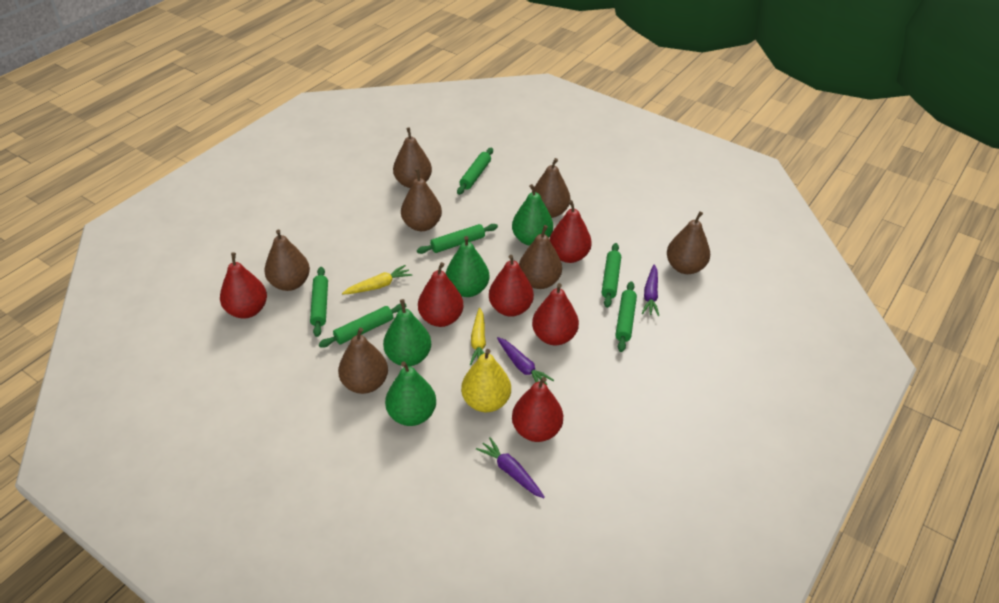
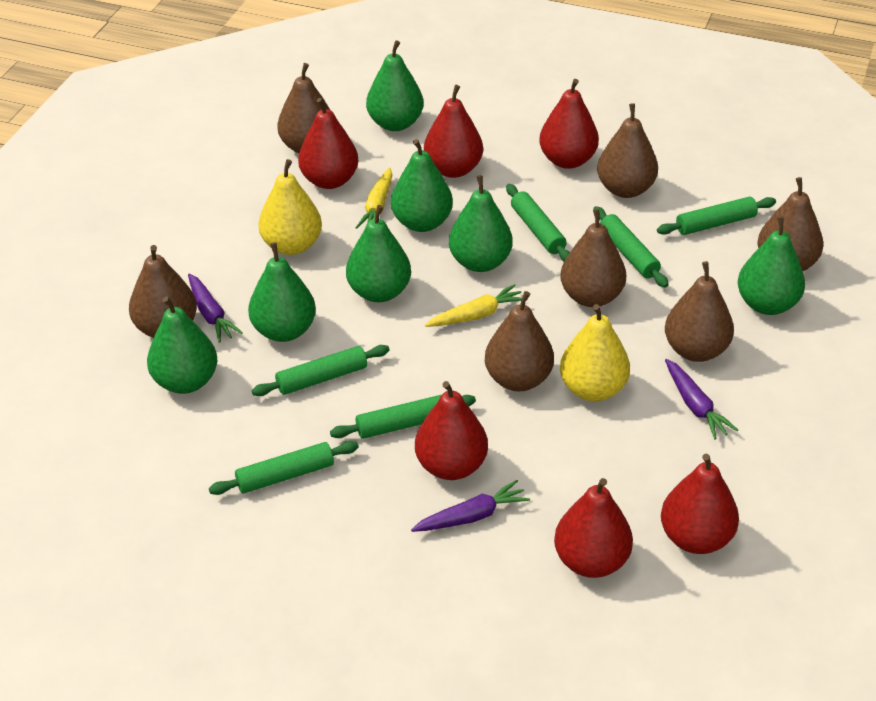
green pear: 4 -> 7
yellow pear: 1 -> 2

